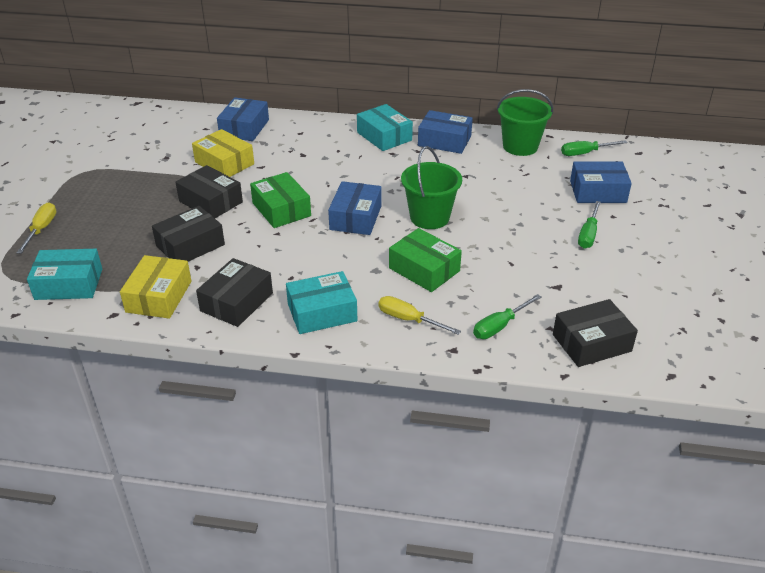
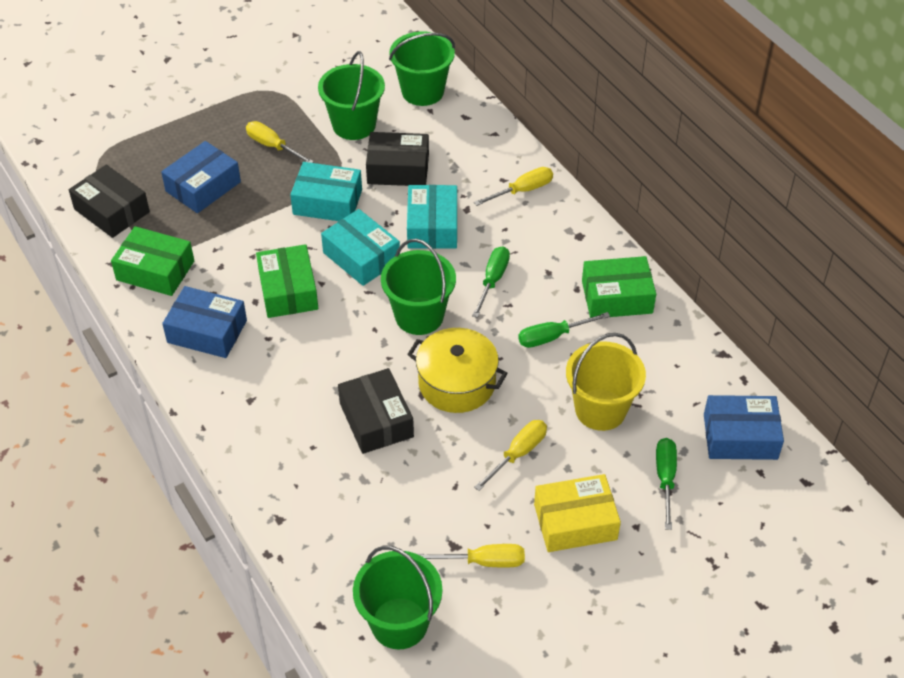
black box: 4 -> 3
blue box: 4 -> 3
green box: 2 -> 3
green bucket: 2 -> 4
yellow box: 2 -> 1
yellow bucket: 0 -> 1
yellow pot: 0 -> 1
yellow screwdriver: 2 -> 4

